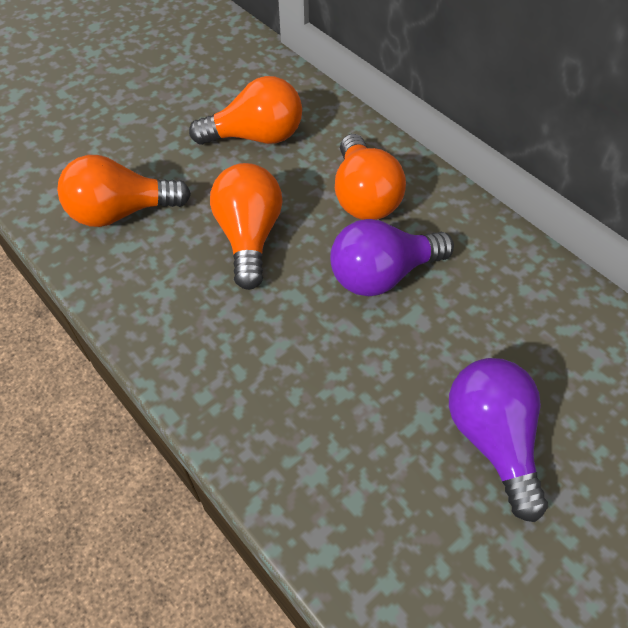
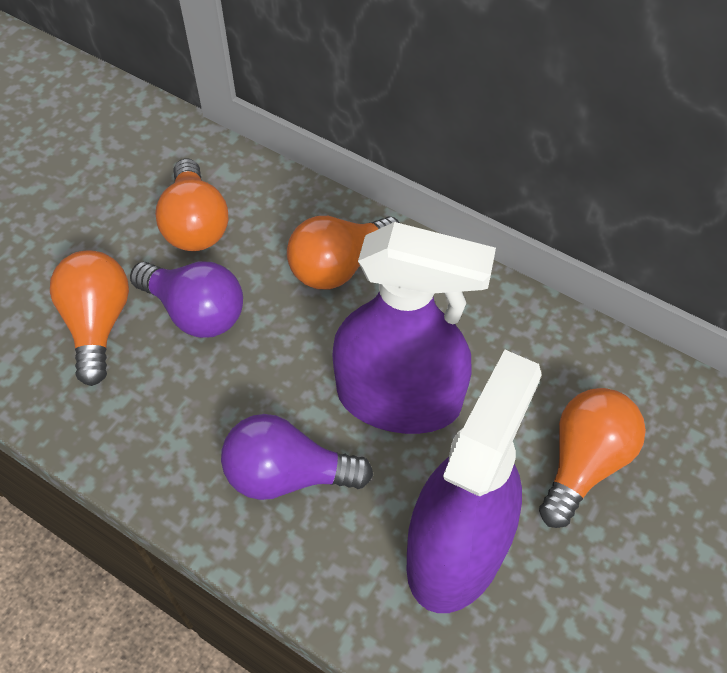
purple spray bottle: 0 -> 2

